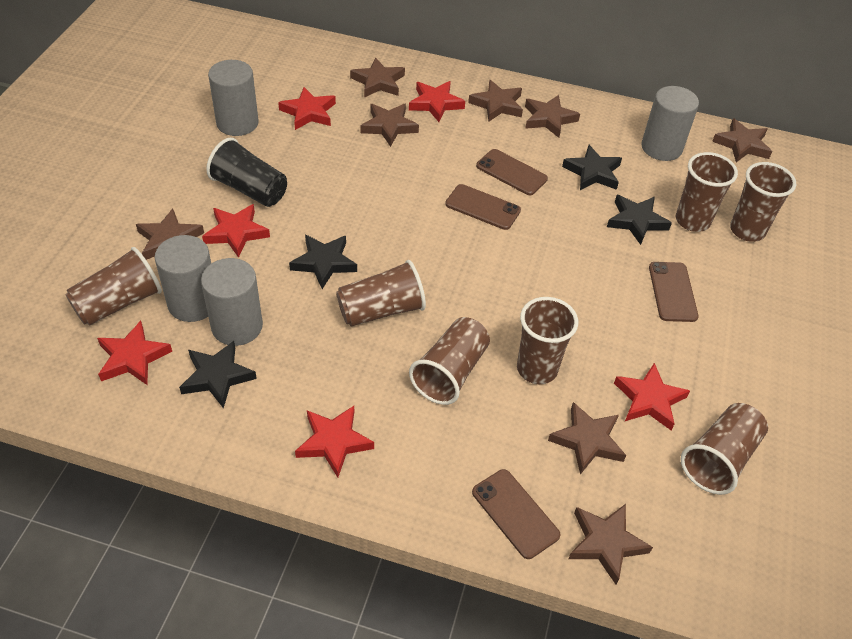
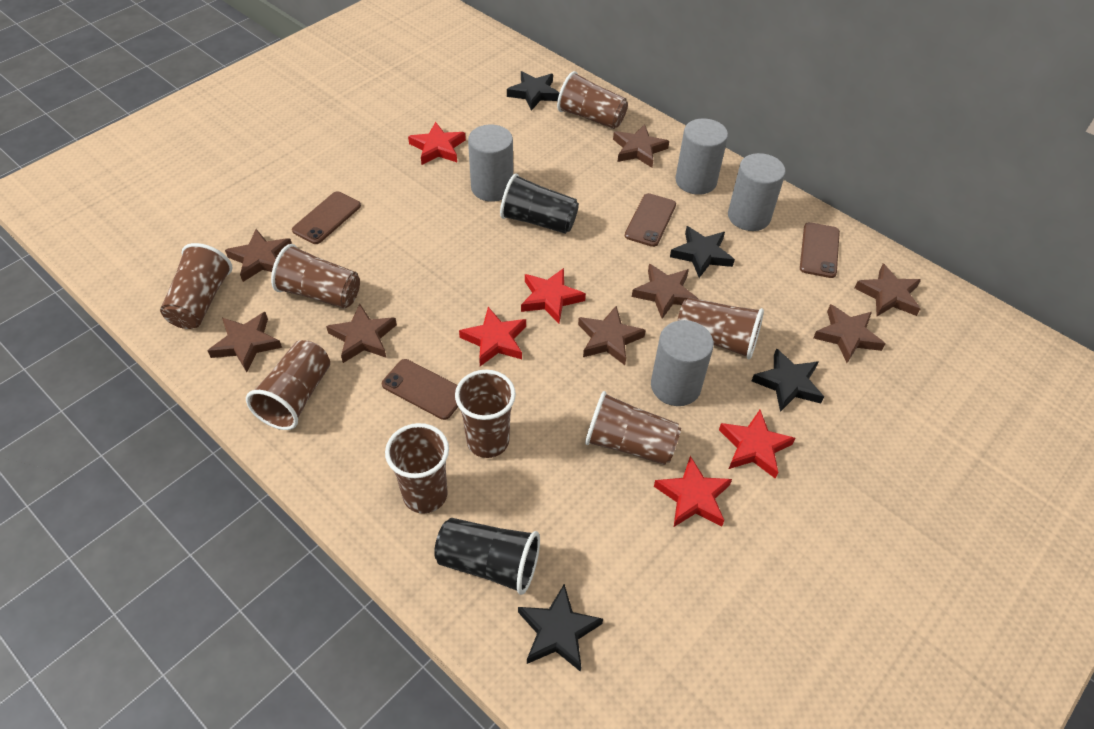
black cup: 1 -> 2
brown cup: 7 -> 8
red star: 6 -> 5

